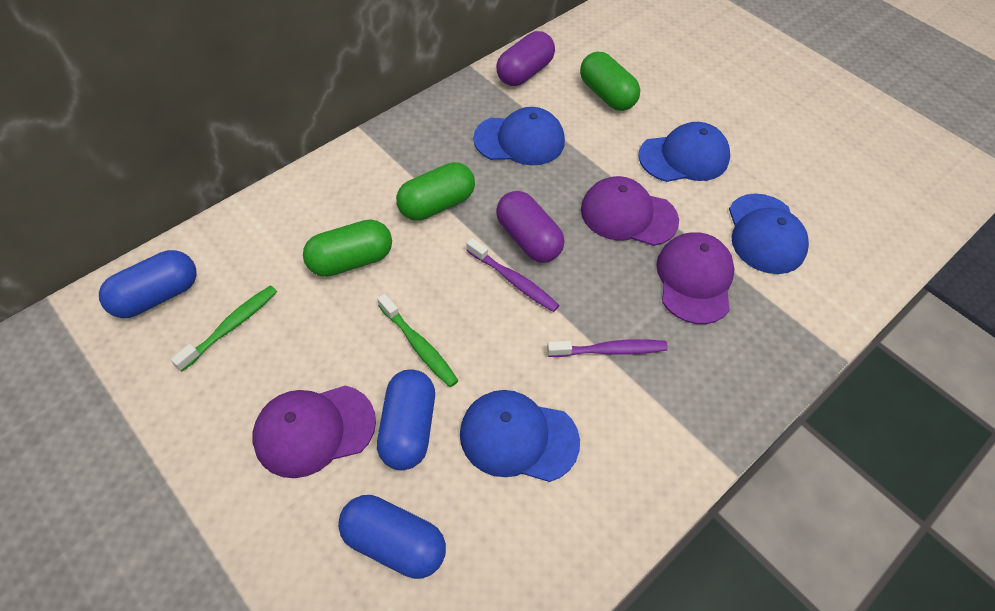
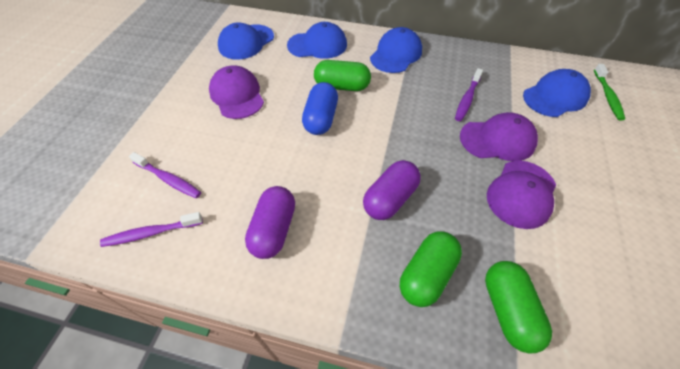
blue capsule: 3 -> 1
green toothbrush: 2 -> 1
purple toothbrush: 2 -> 3

